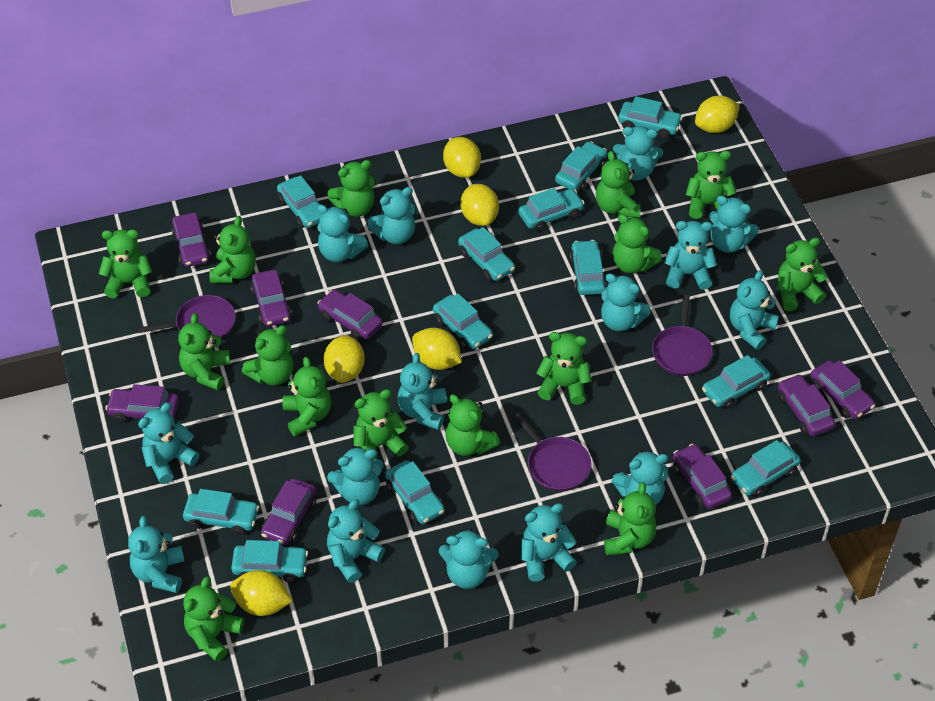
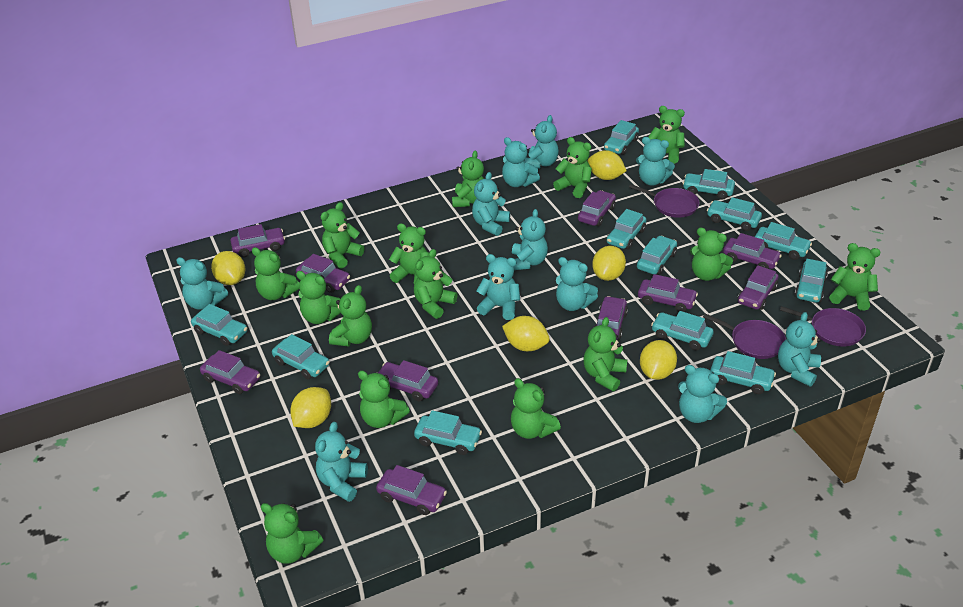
purple car: 8 -> 10
turquoise teddy bear: 15 -> 11

